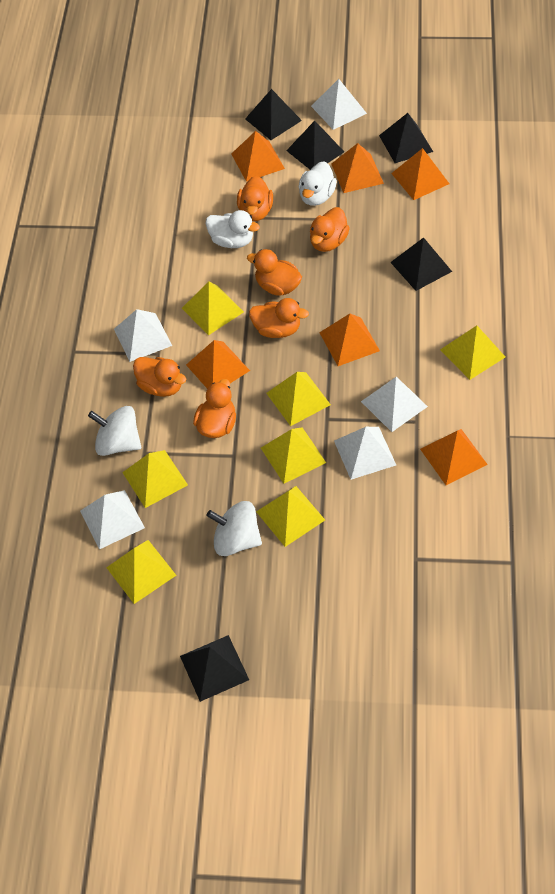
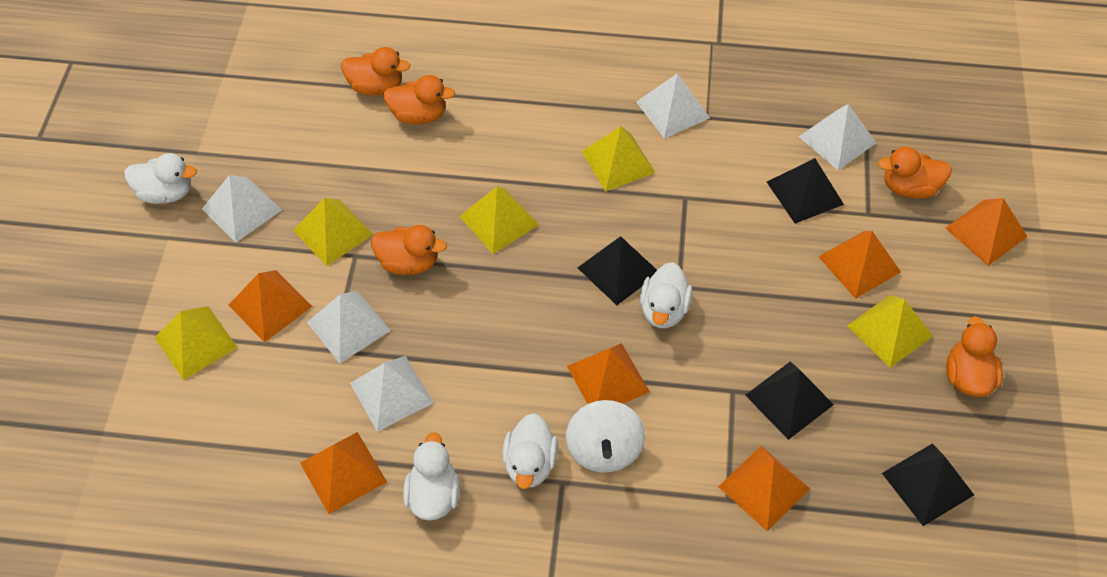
black pyramid: 5 -> 4
orange duck: 6 -> 5
white duck: 2 -> 4
white spinning top: 2 -> 1
yellow pyramid: 7 -> 5

